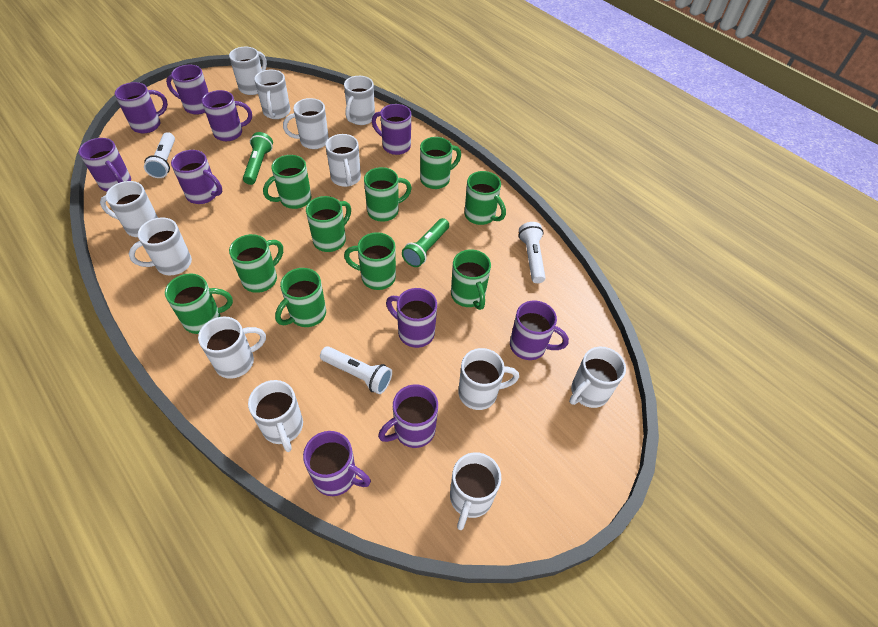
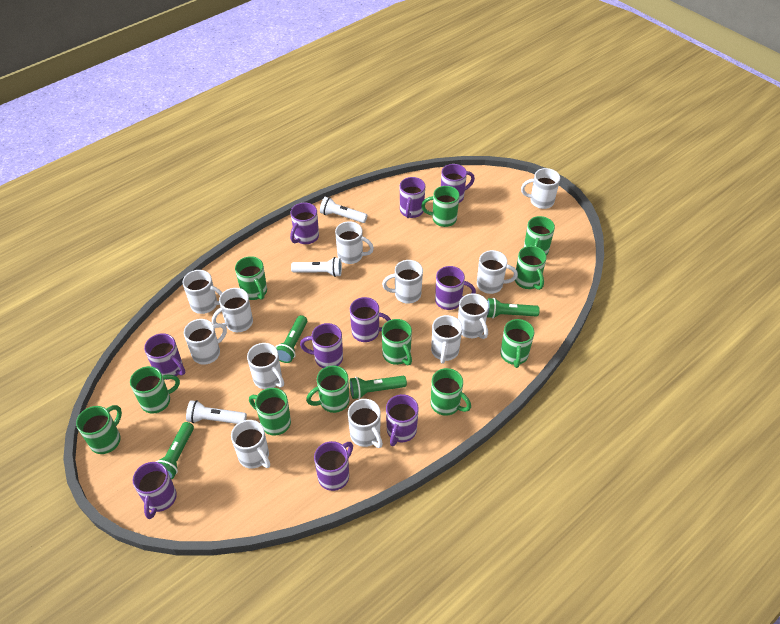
green flashlight: 2 -> 4
green mug: 10 -> 11

